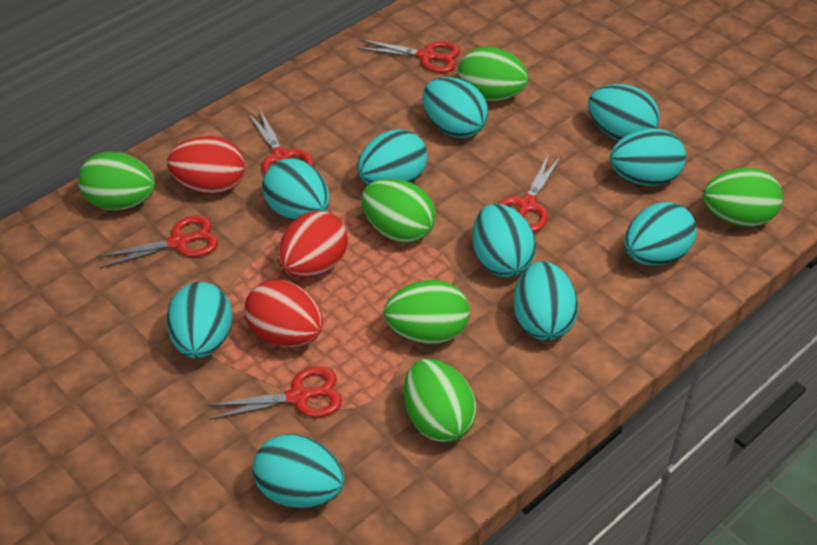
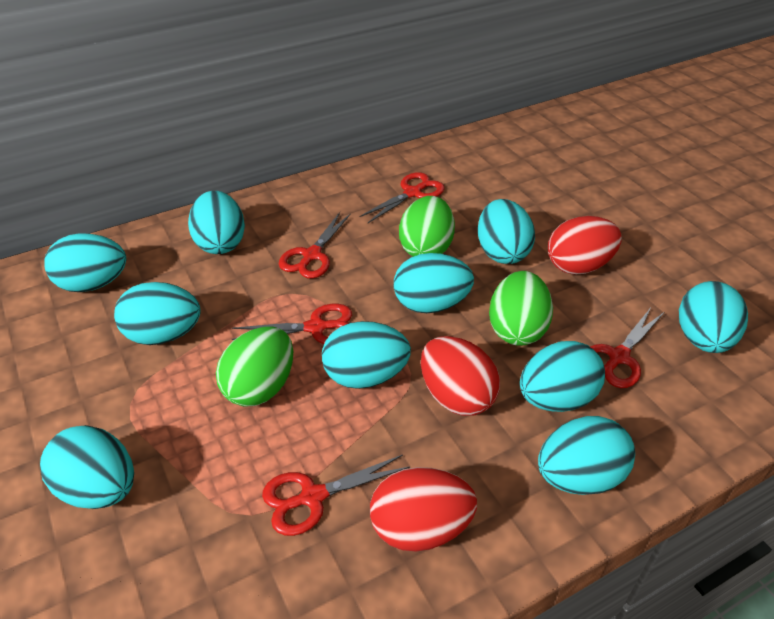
green egg: 6 -> 3

